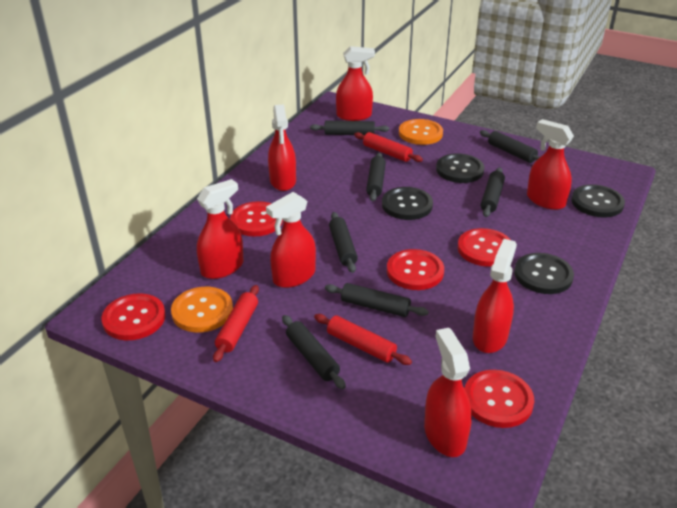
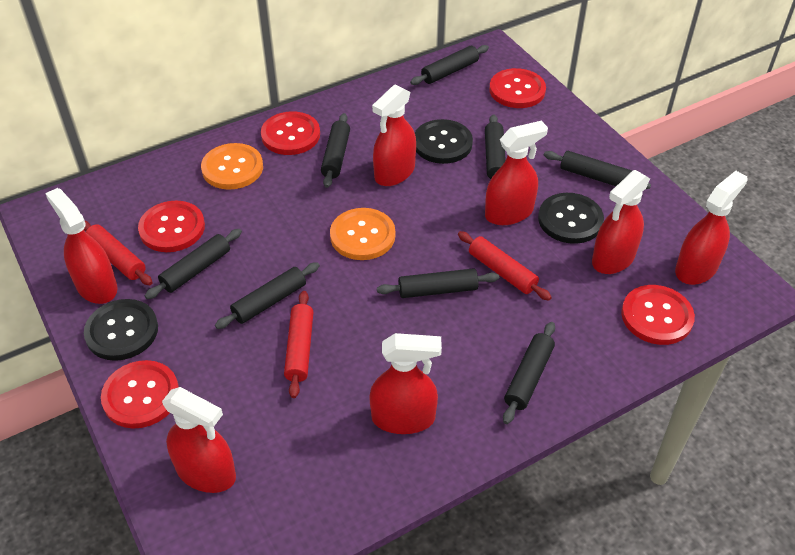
black button: 4 -> 3
black rolling pin: 7 -> 8

